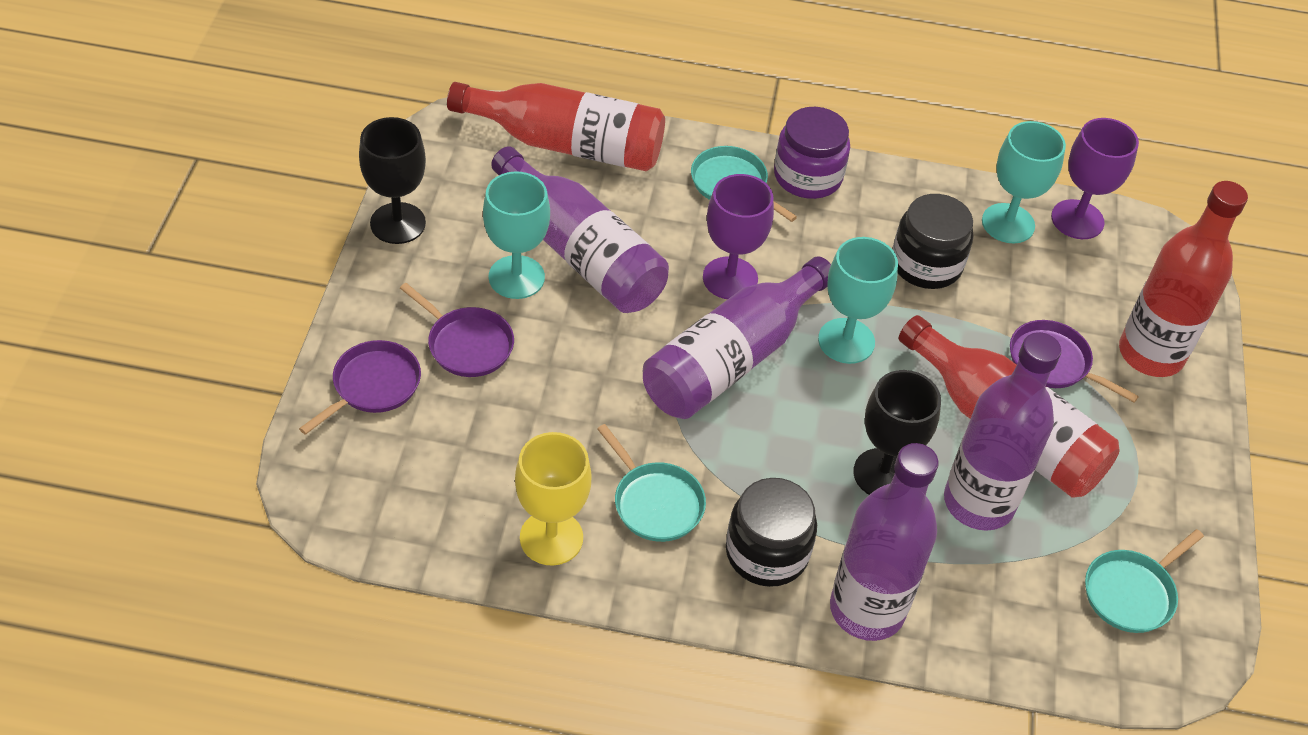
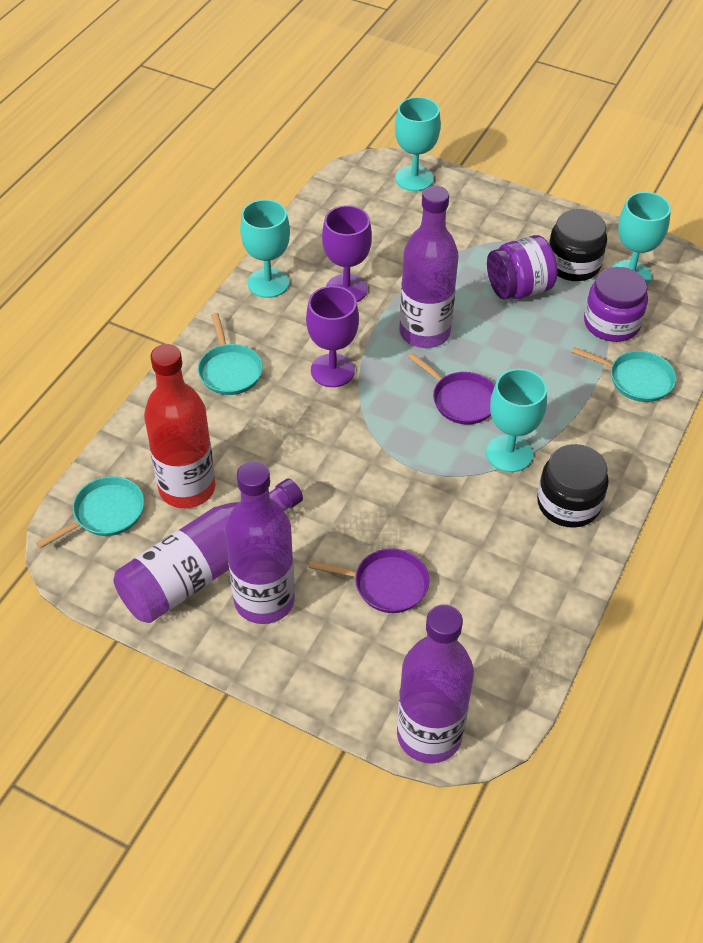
black goblet: 2 -> 0
purple jar: 1 -> 2
purple pan: 3 -> 2
red bottle: 3 -> 1
turquoise goblet: 3 -> 4
yellow goblet: 1 -> 0

